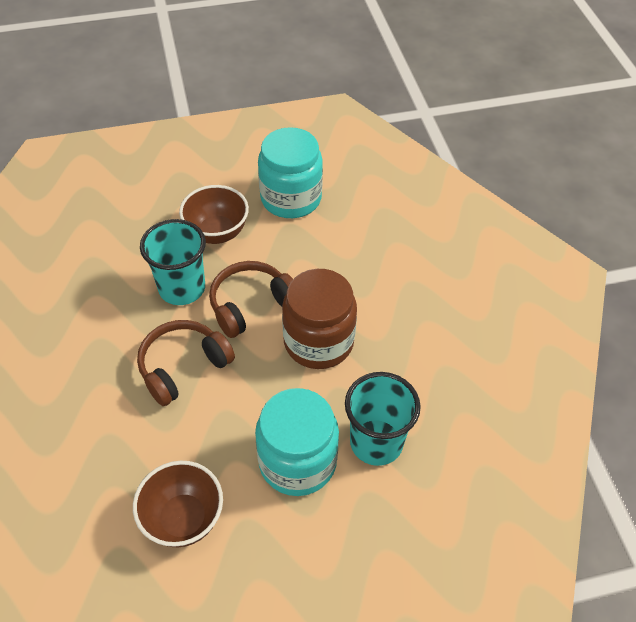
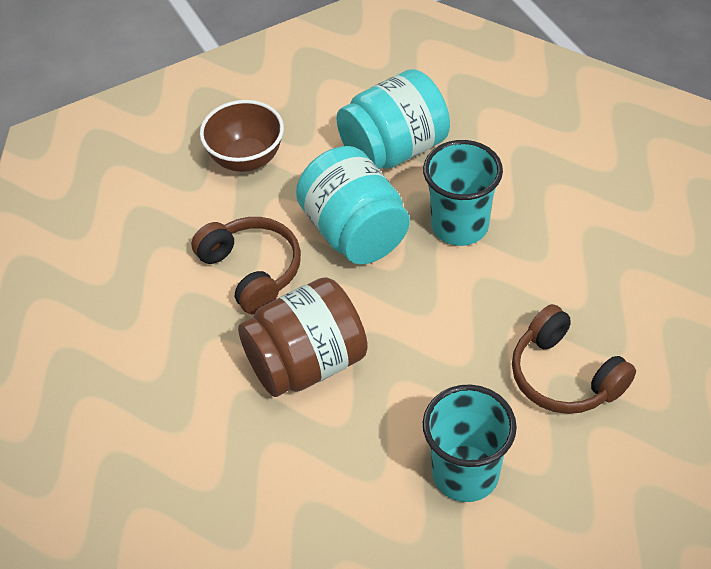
brown bowl: 2 -> 1

